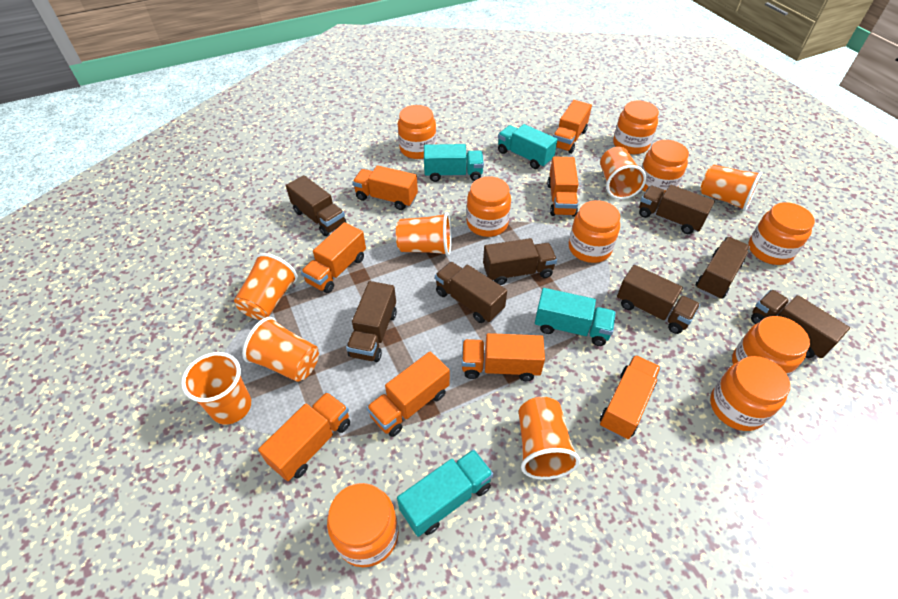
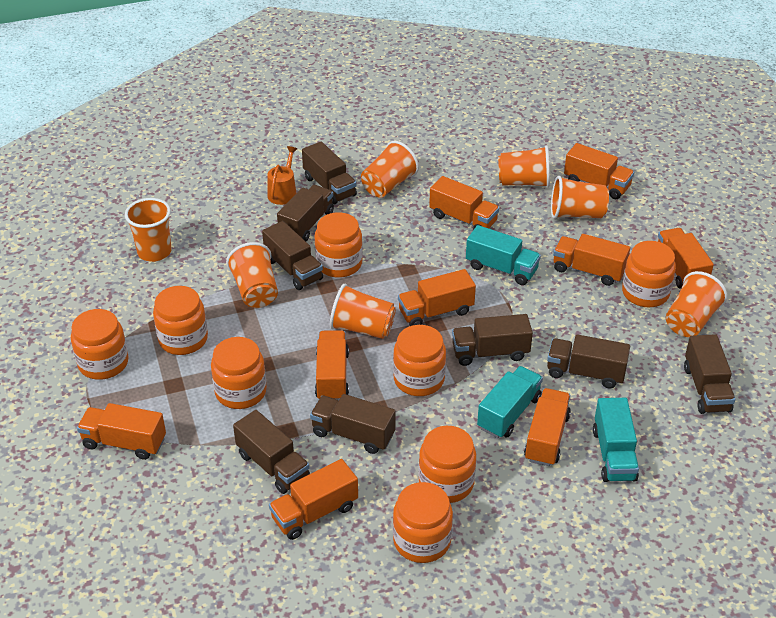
orange jar: 9 -> 8
orange truck: 8 -> 9
orange watering can: 0 -> 1
turquoise truck: 4 -> 3

